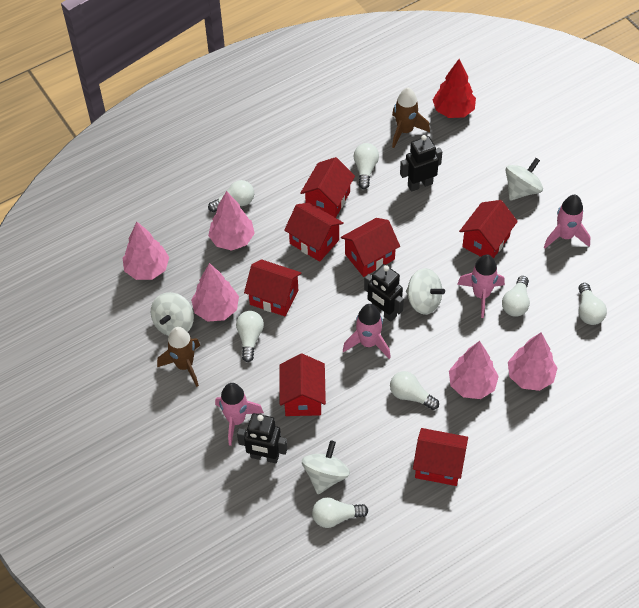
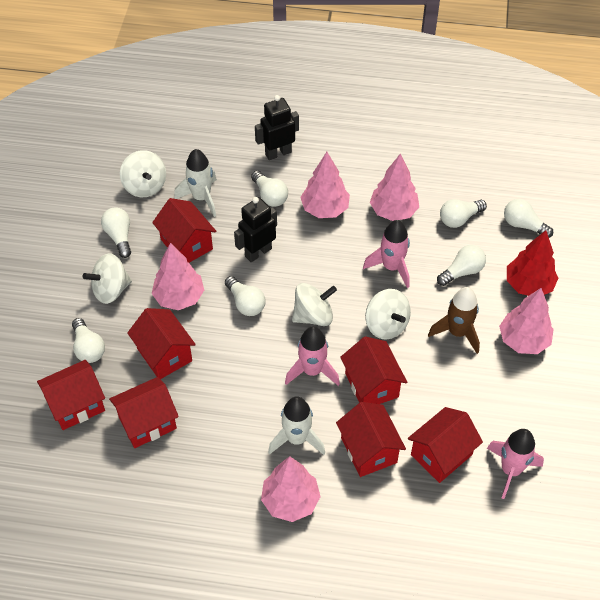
black robot: 3 -> 2
brown rocket: 2 -> 1
pink rocket: 4 -> 3
white rocket: 0 -> 2

